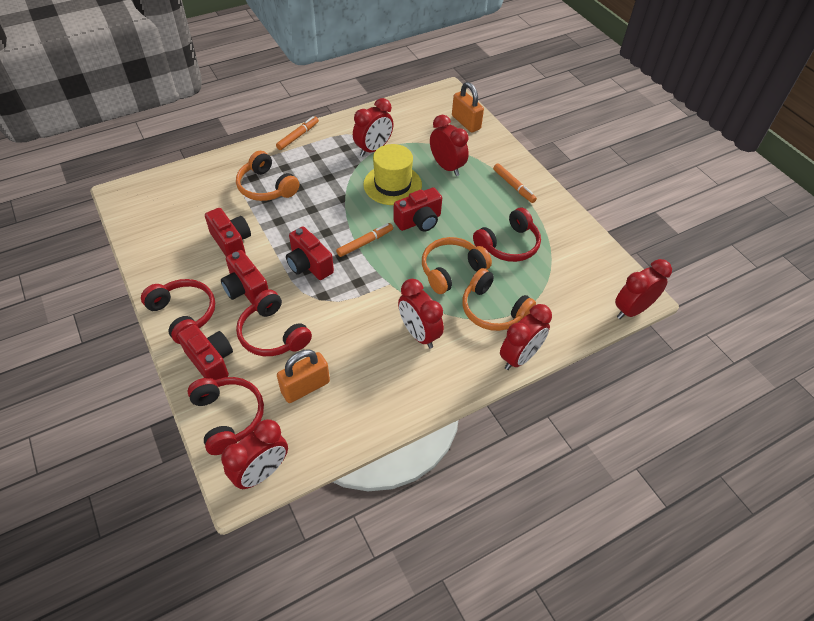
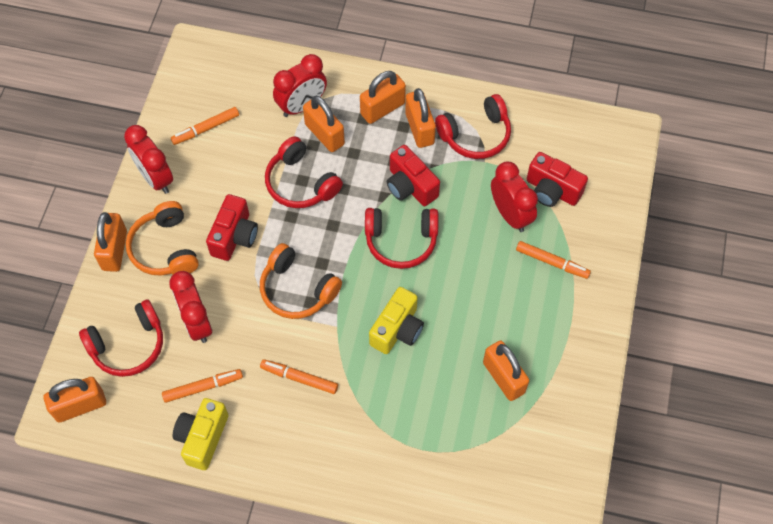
orange headphones: 3 -> 2
orange marker: 3 -> 4
orange padlock: 2 -> 6
red camera: 5 -> 3
red clock: 6 -> 4
yellow camera: 0 -> 2
yellow hat: 1 -> 0

